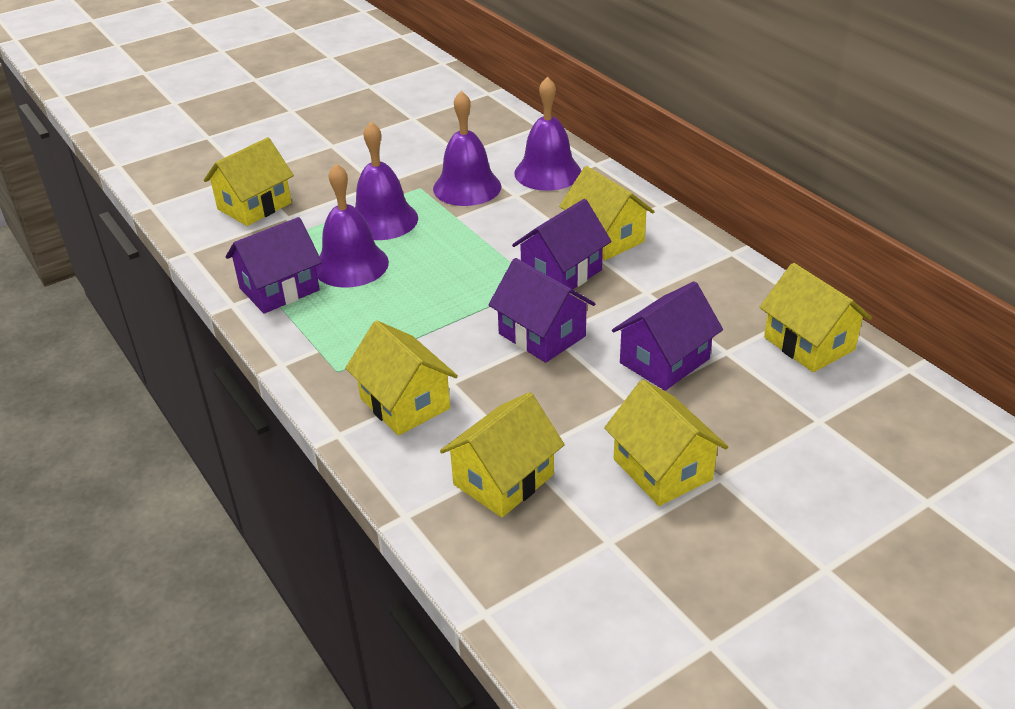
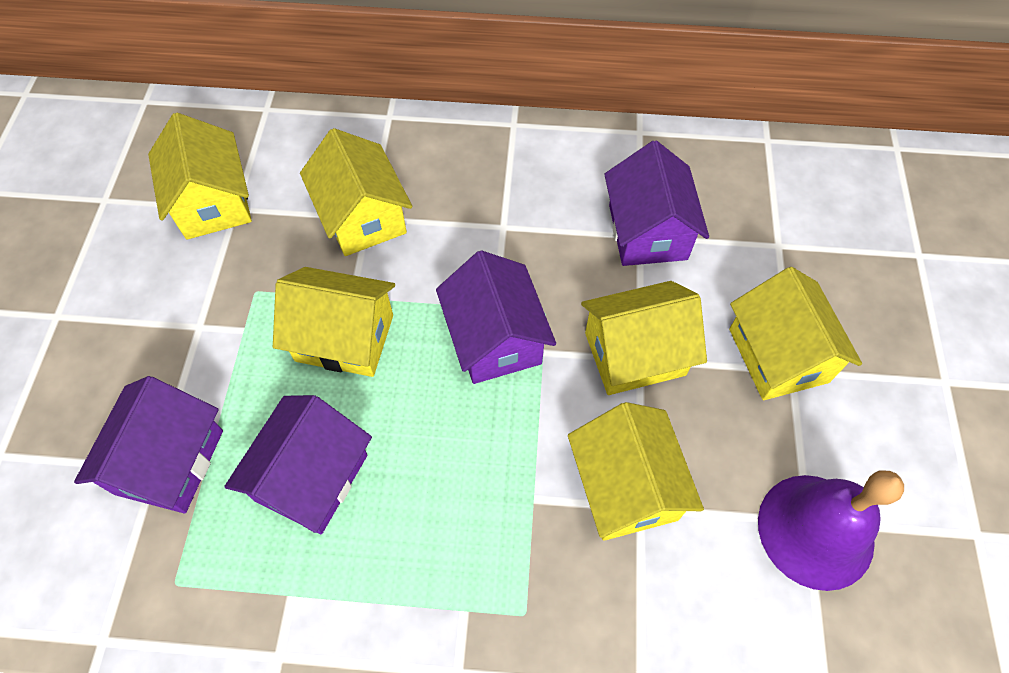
purple bell: 4 -> 1

